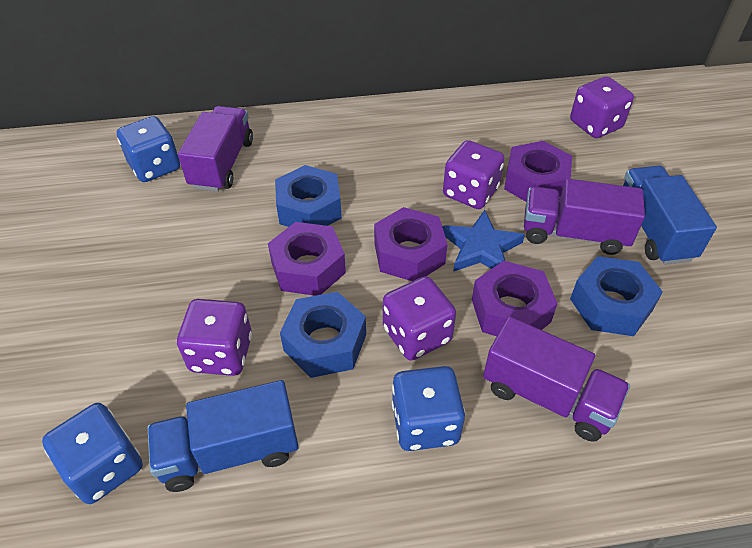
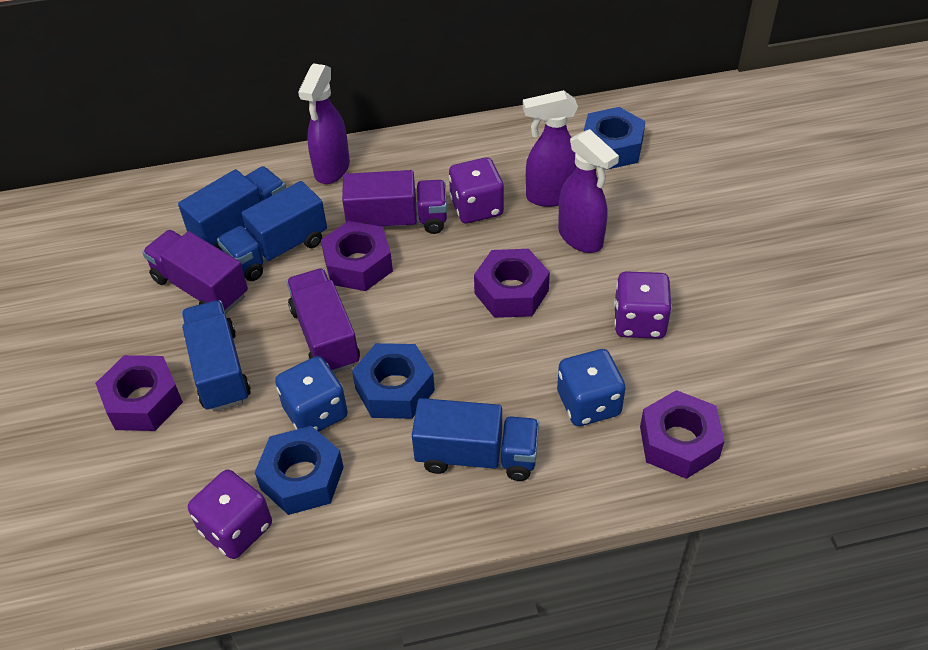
blue dice: 3 -> 2
blue star: 1 -> 0
blue truck: 2 -> 4
purple dice: 4 -> 3
purple spray bottle: 0 -> 3

